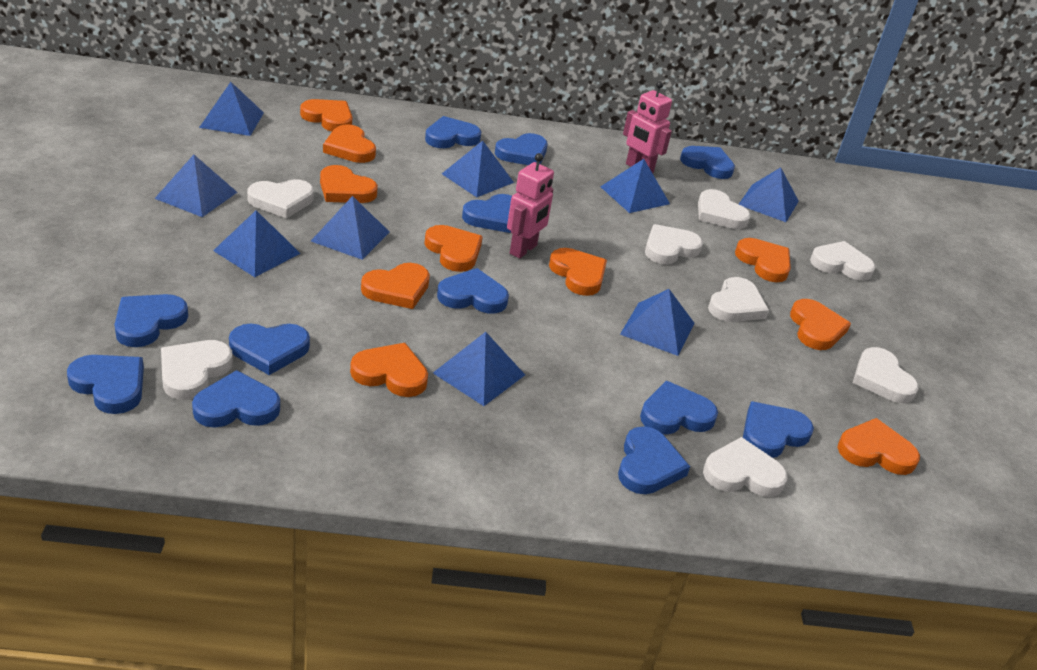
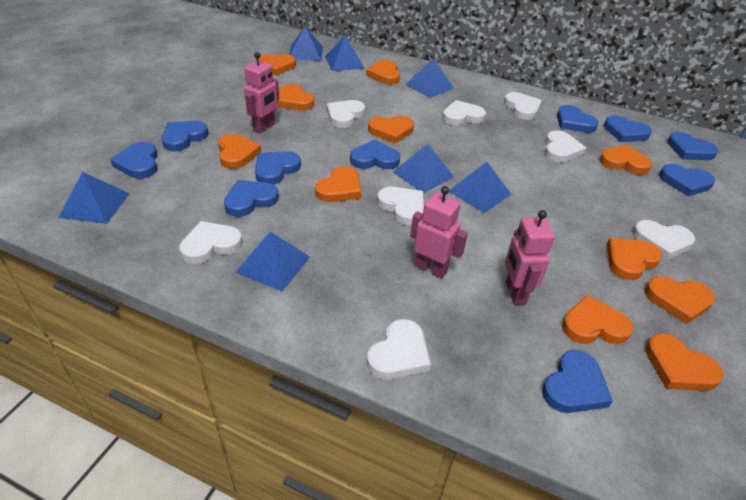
blue heart: 12 -> 10
blue pyramid: 9 -> 7
orange heart: 10 -> 11
pink robot: 2 -> 3

